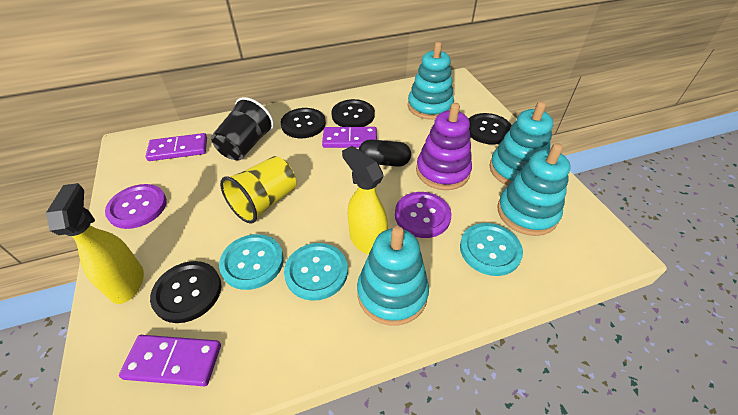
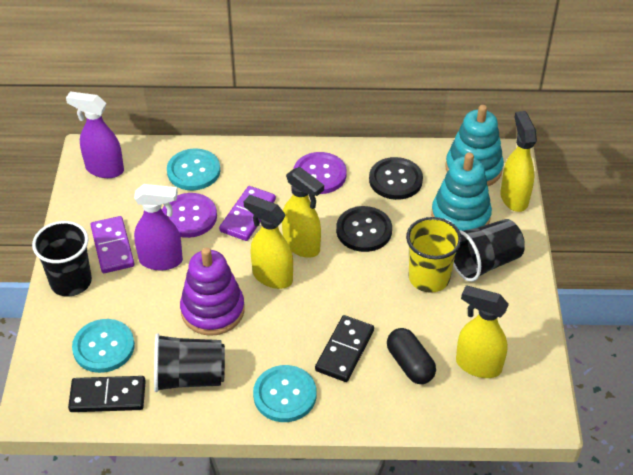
black button: 4 -> 2
black cup: 1 -> 3
black domino: 0 -> 2
purple domino: 3 -> 2
purple spray bottle: 0 -> 2
turquoise stacking toy: 4 -> 2
yellow spray bottle: 2 -> 4

